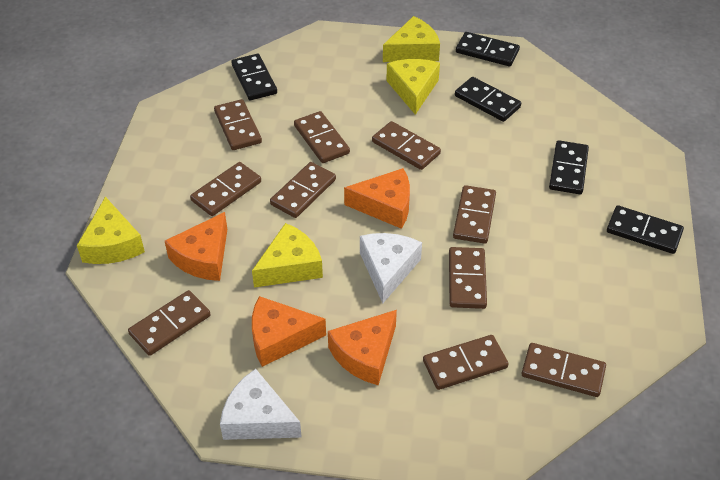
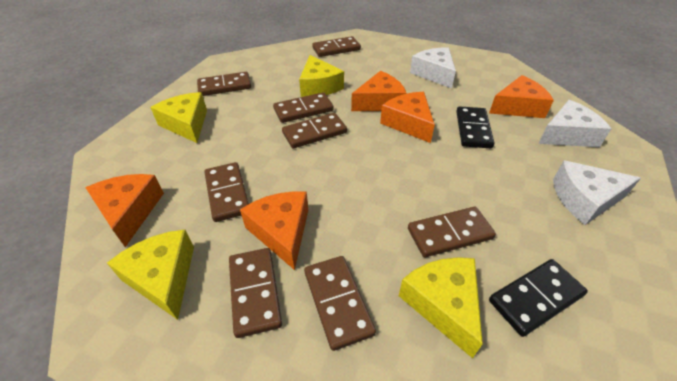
black domino: 5 -> 2
brown domino: 10 -> 8
orange cheese: 4 -> 5
white cheese: 2 -> 3

